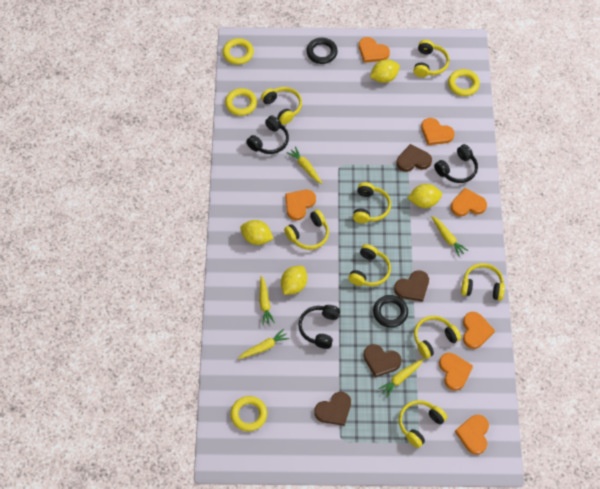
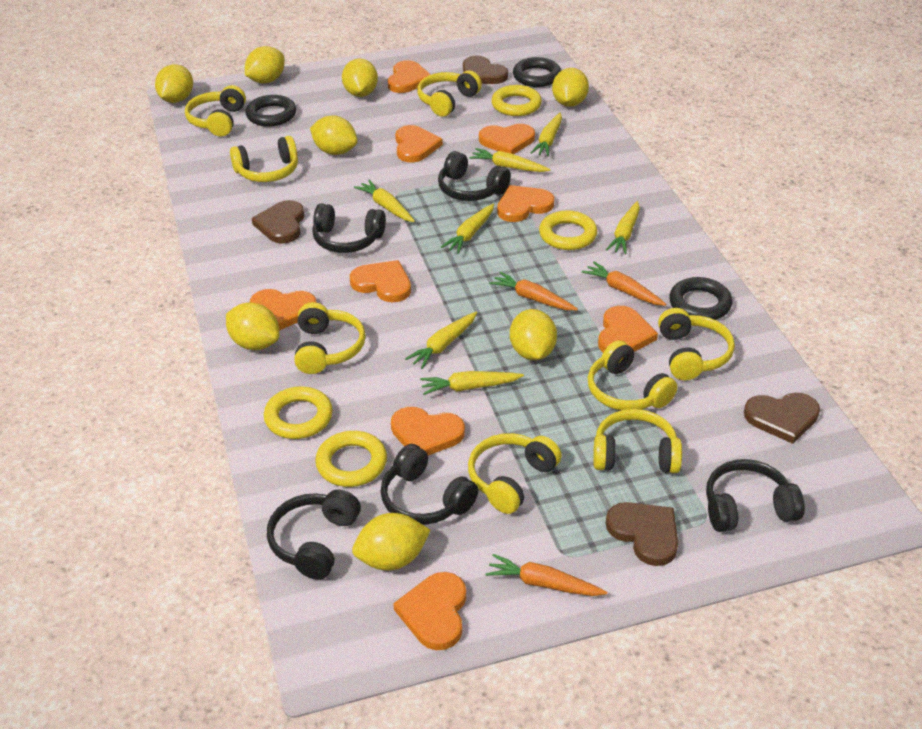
black headphones: 3 -> 5
black ring: 2 -> 3
orange carrot: 0 -> 3
orange heart: 7 -> 9
yellow carrot: 5 -> 7
yellow lemon: 4 -> 8

